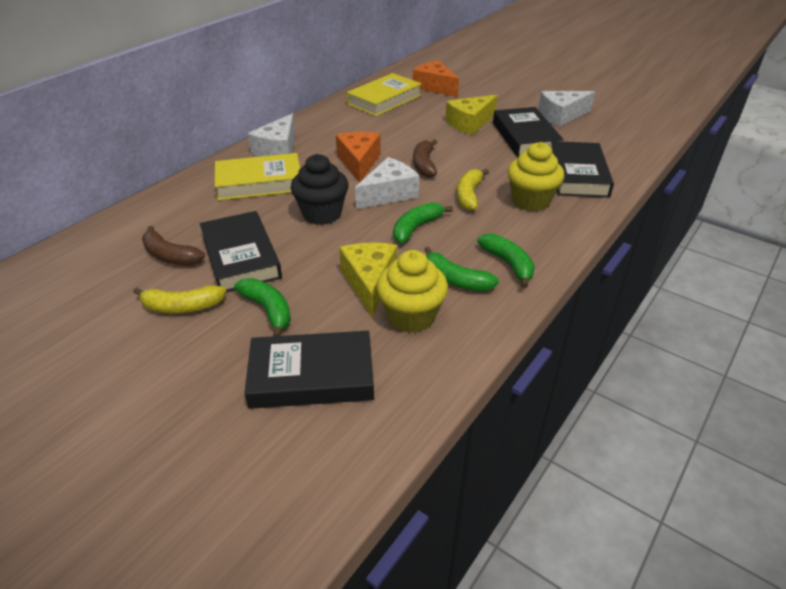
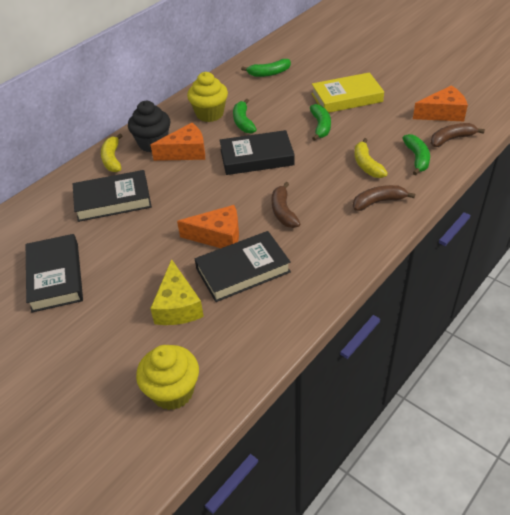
brown banana: 2 -> 3
orange cheese: 2 -> 3
white cheese: 3 -> 0
yellow book: 2 -> 1
yellow cheese: 2 -> 1

